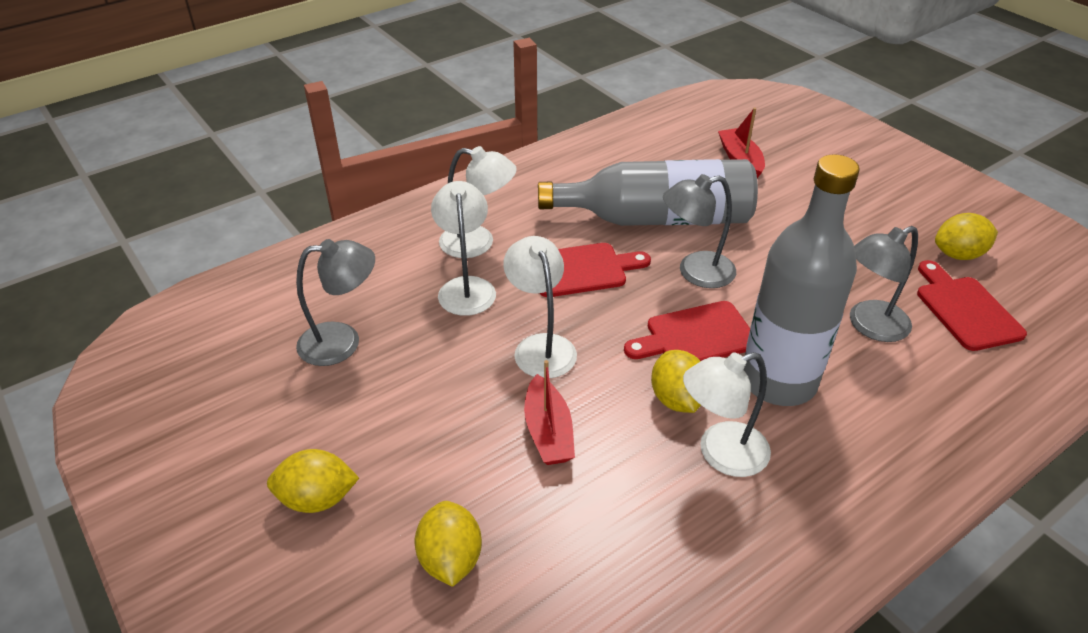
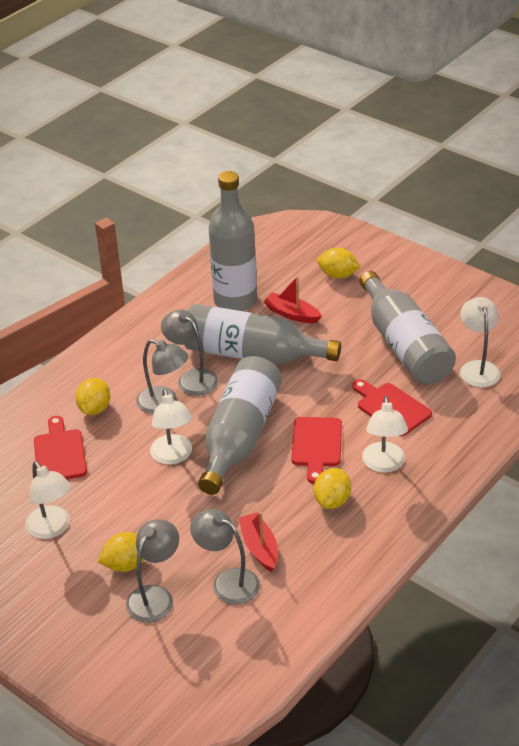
grey bottle: 2 -> 4
grey lamp: 3 -> 4

